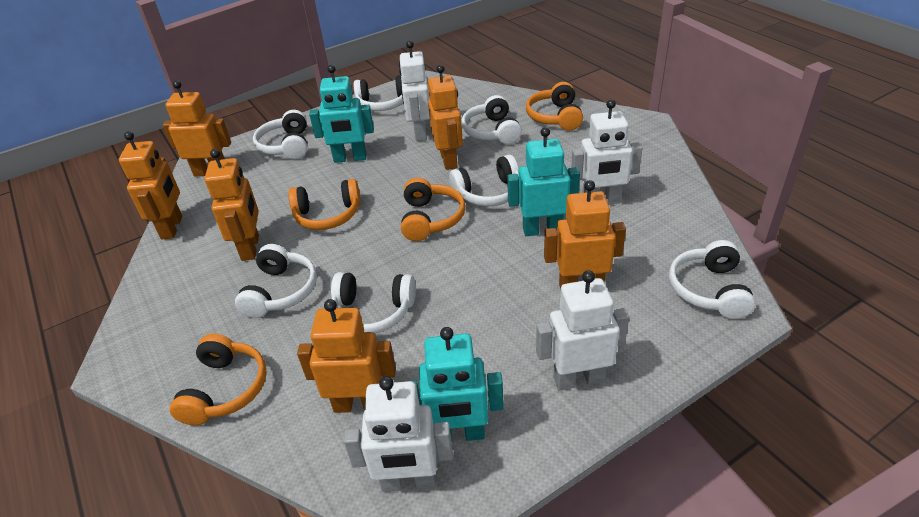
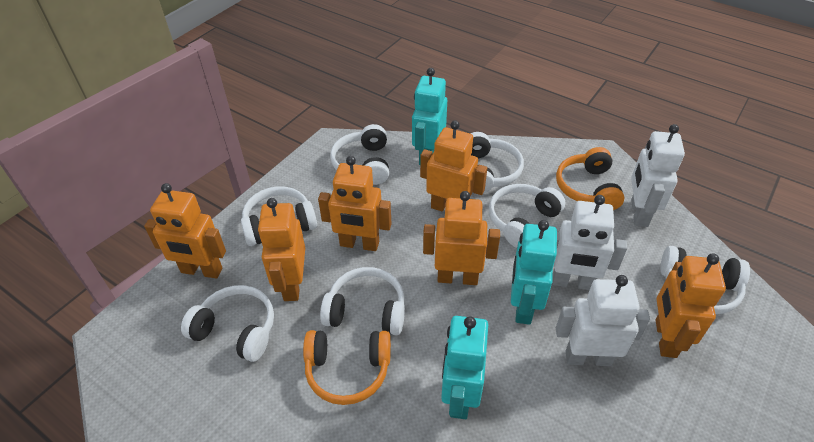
orange headphones: 4 -> 2
white robot: 4 -> 3

